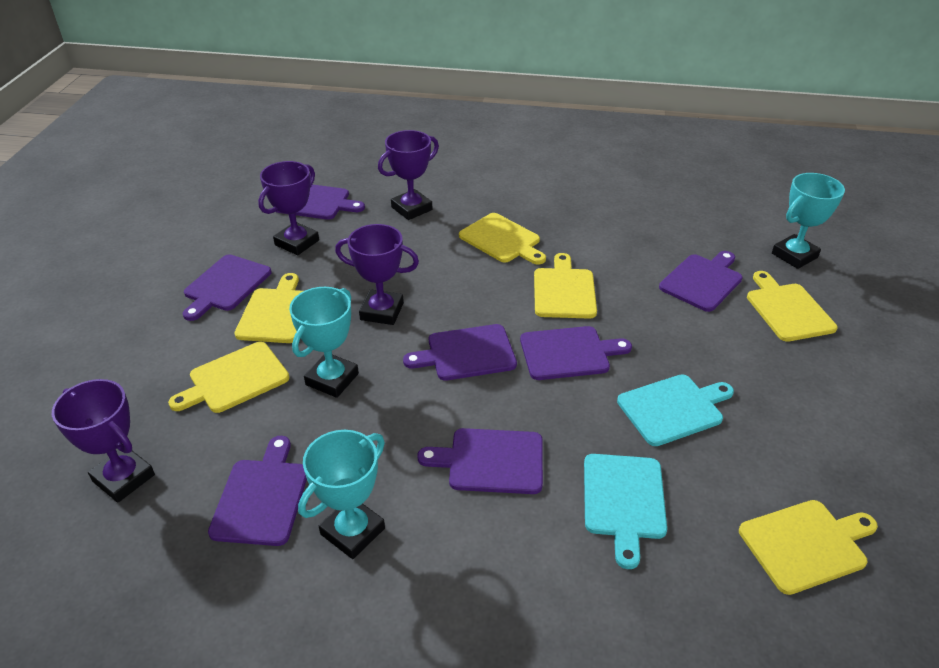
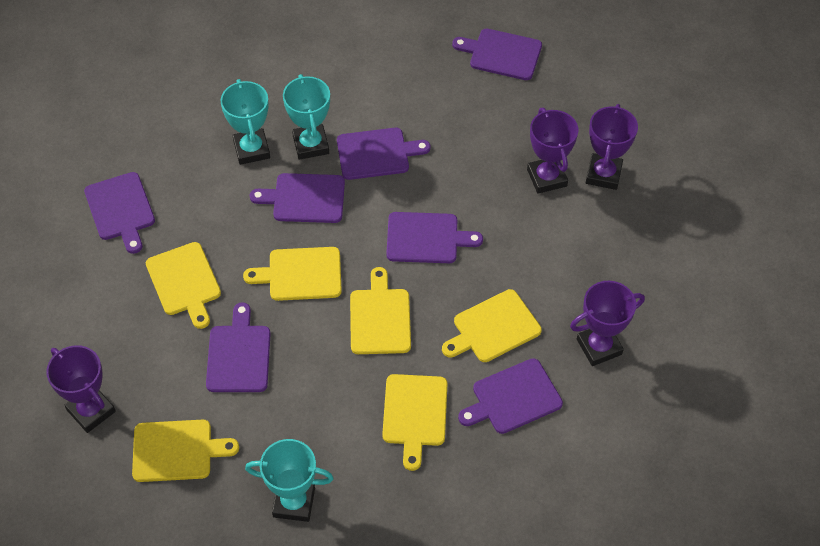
turquoise cutting board: 2 -> 0

